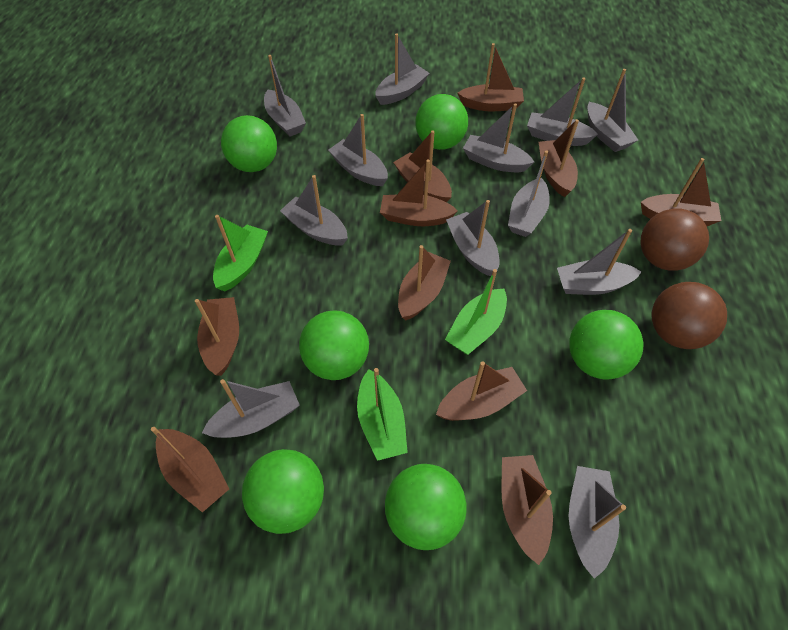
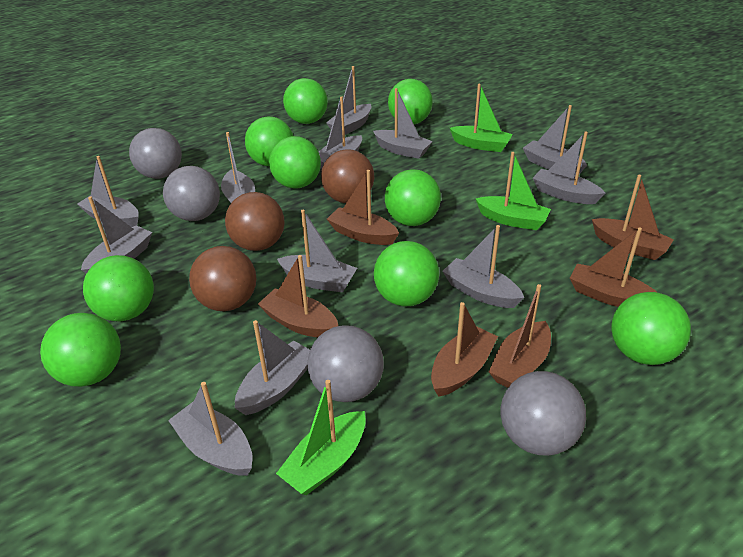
brown ball: 2 -> 3
brown boat: 10 -> 6
green ball: 6 -> 9
grey ball: 0 -> 4

